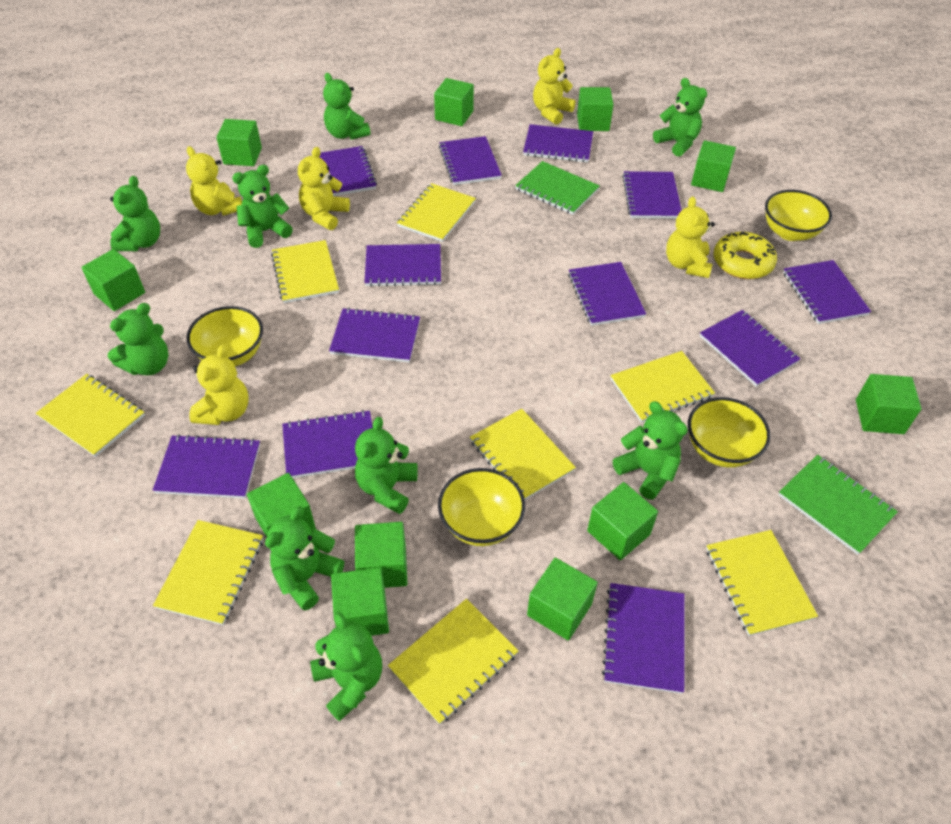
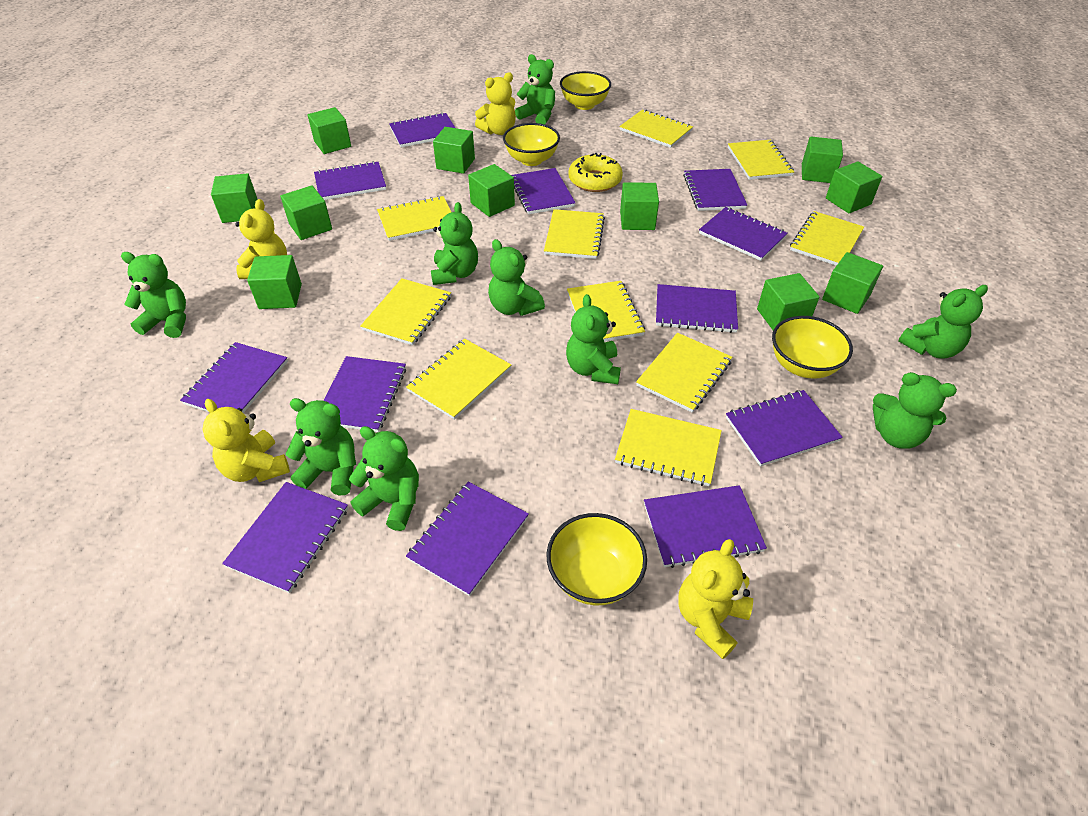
green notebook: 2 -> 0
yellow notebook: 8 -> 10
yellow teddy bear: 5 -> 4

